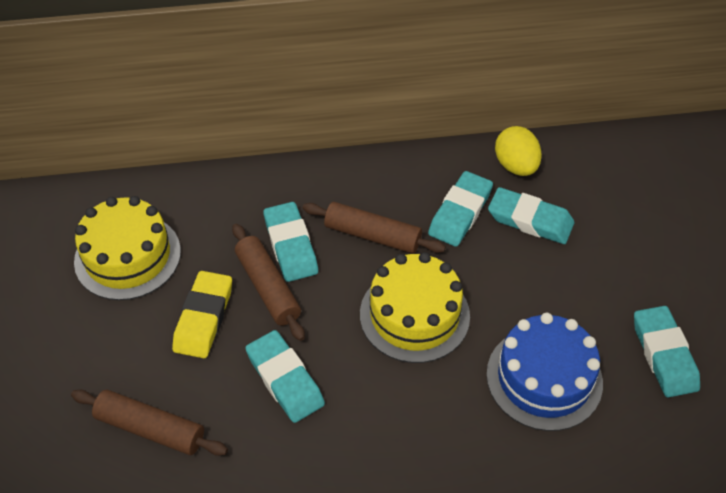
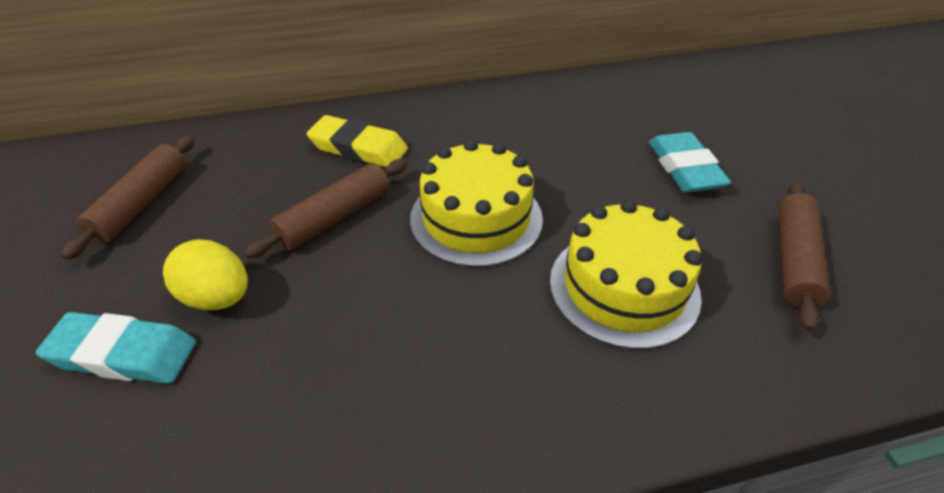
blue cake: 1 -> 0
turquoise eraser: 5 -> 2

